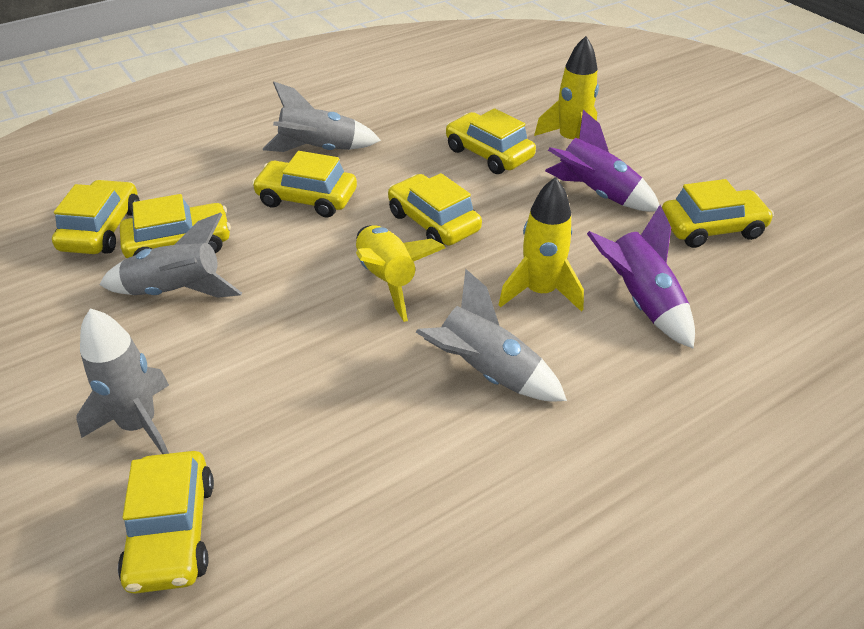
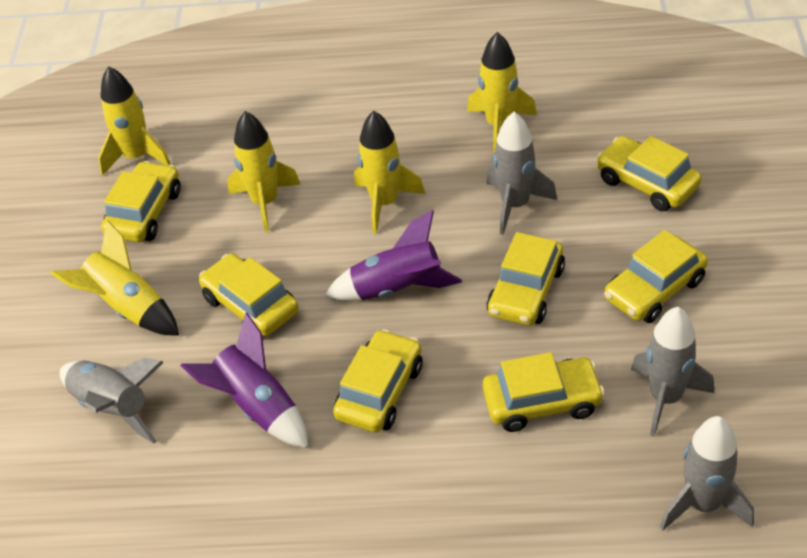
yellow rocket: 3 -> 5

